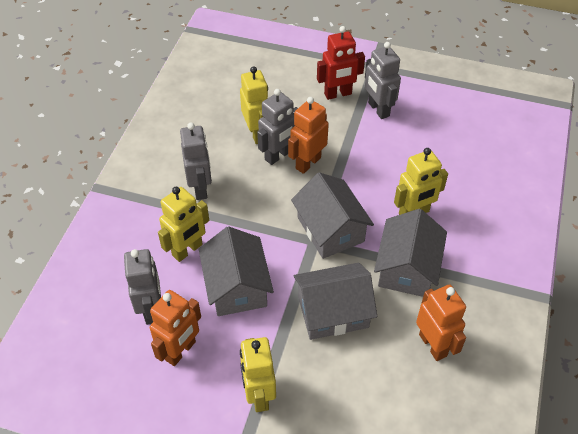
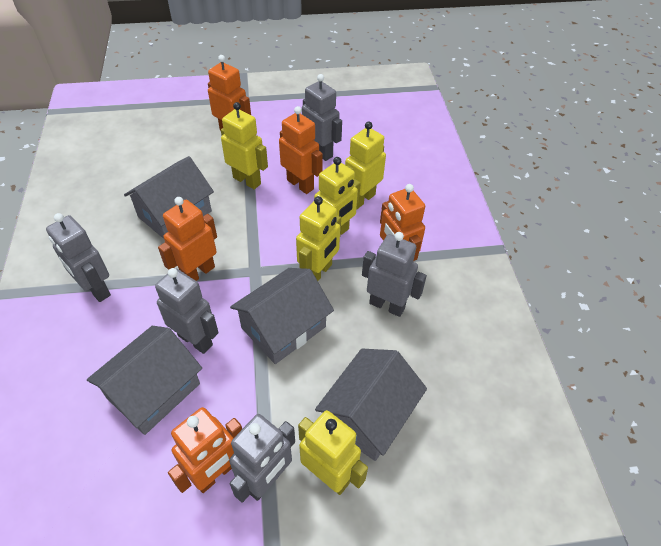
grey robot: 4 -> 5
orange robot: 3 -> 5
red robot: 1 -> 0
yellow robot: 4 -> 5

